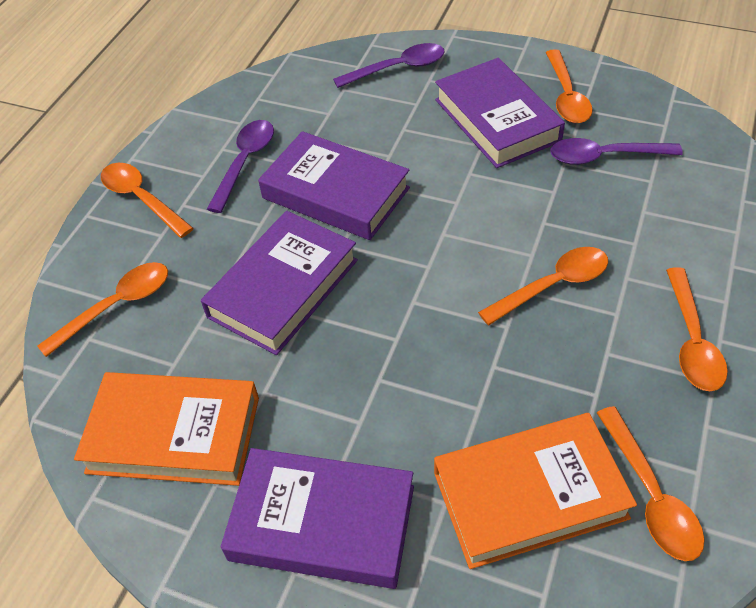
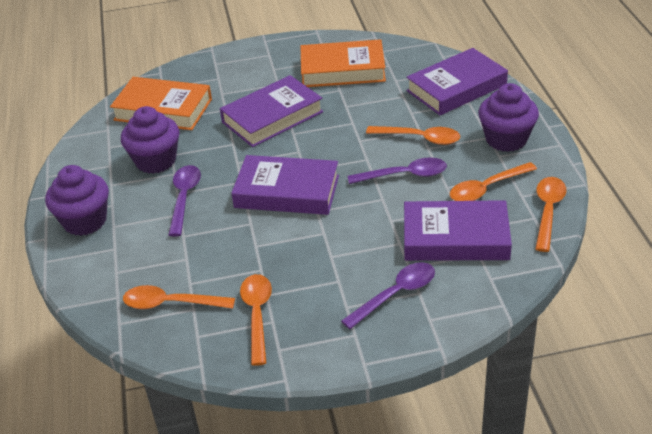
orange spoon: 6 -> 5
purple cupcake: 0 -> 3

